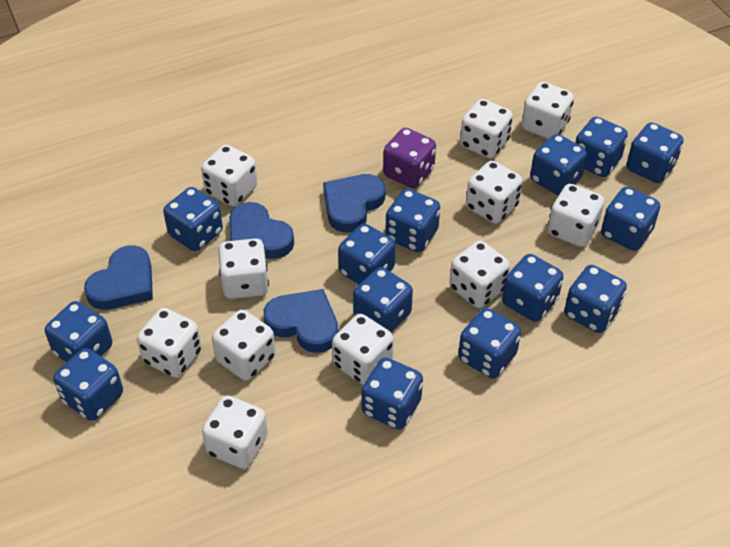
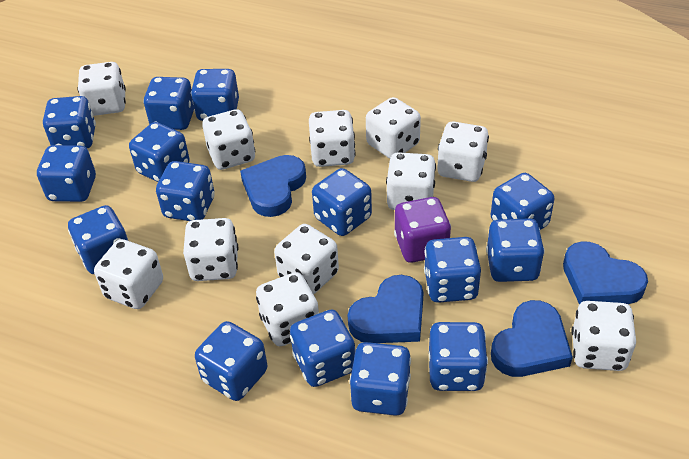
blue dice: 14 -> 15

